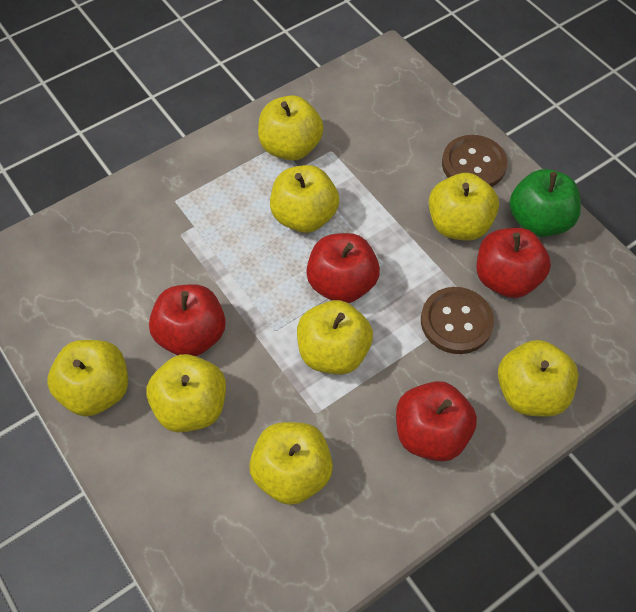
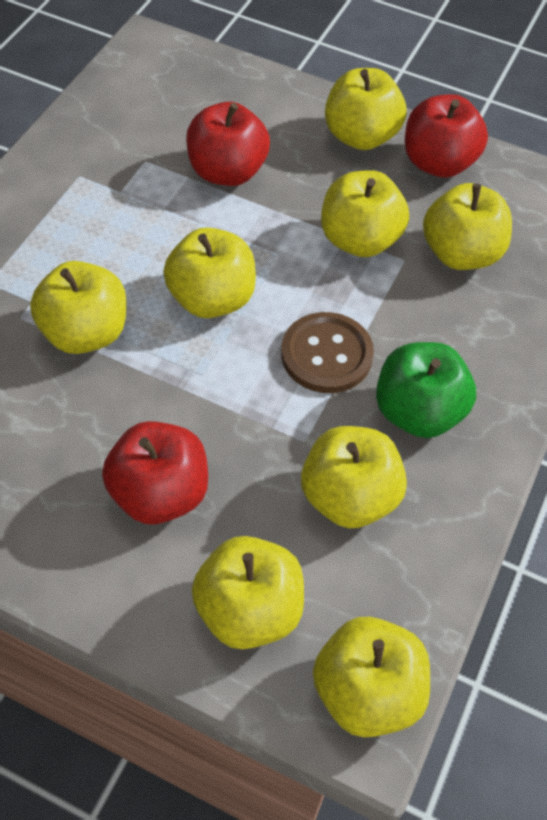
brown button: 2 -> 1
red apple: 4 -> 3

